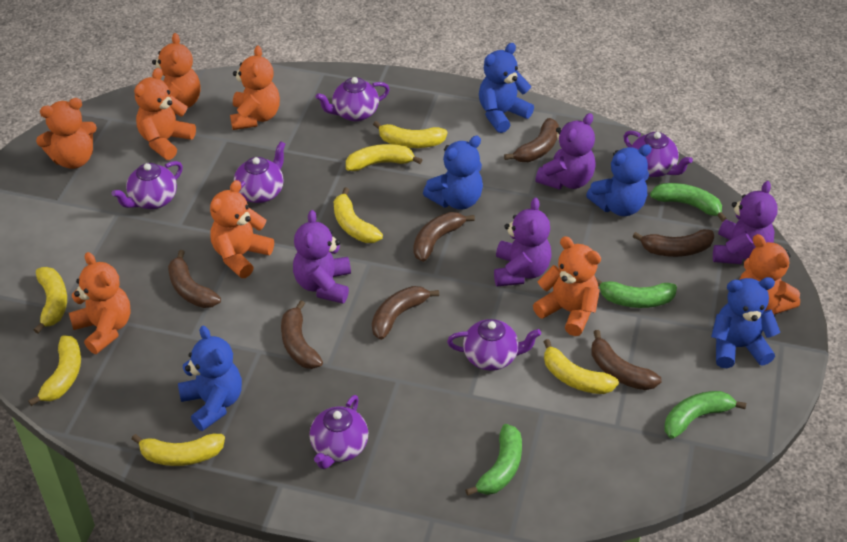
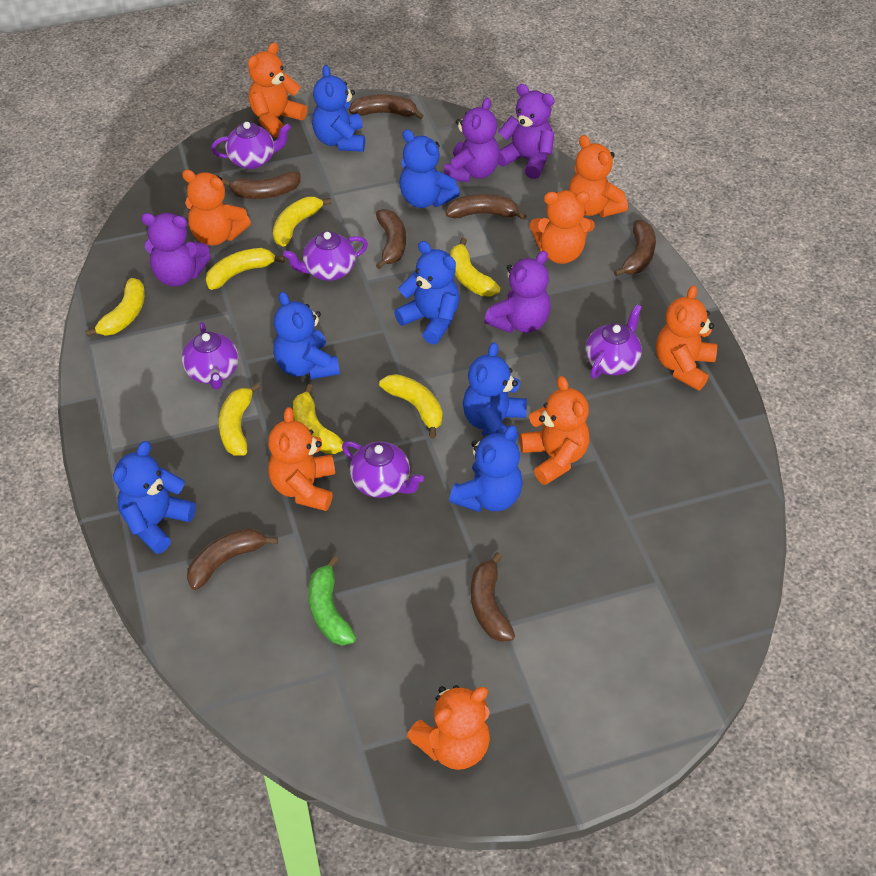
blue teddy bear: 5 -> 7
green banana: 4 -> 1
purple teapot: 6 -> 5

